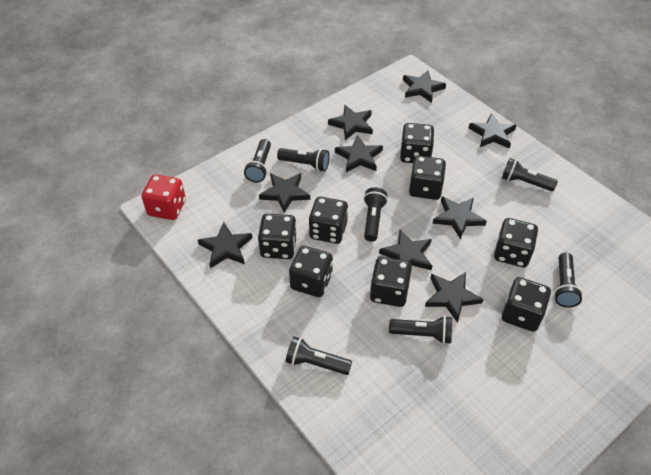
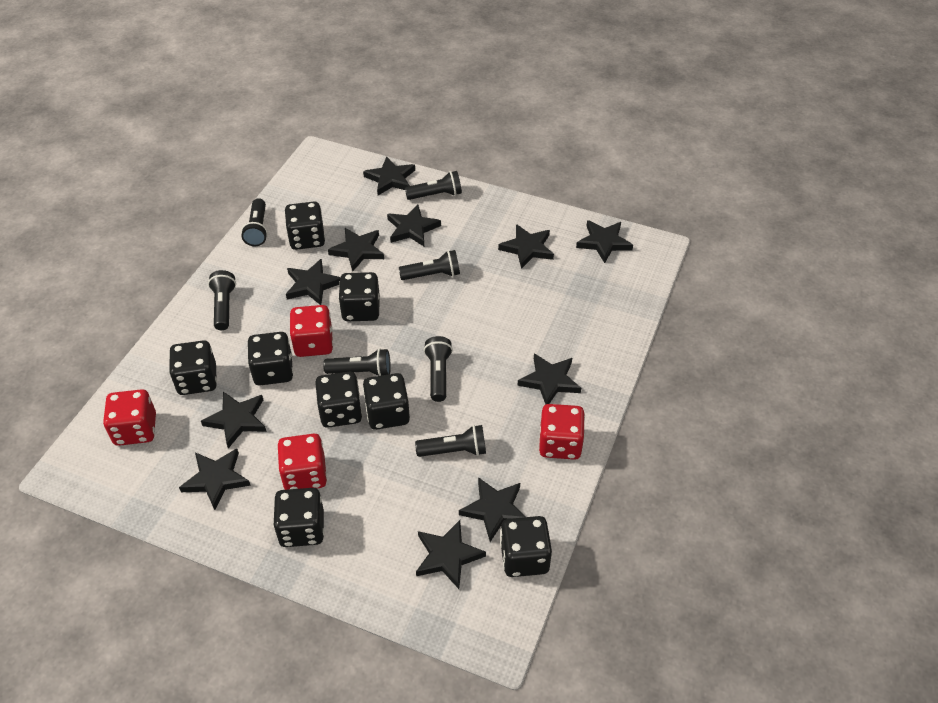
black star: 9 -> 11
red dice: 1 -> 4

